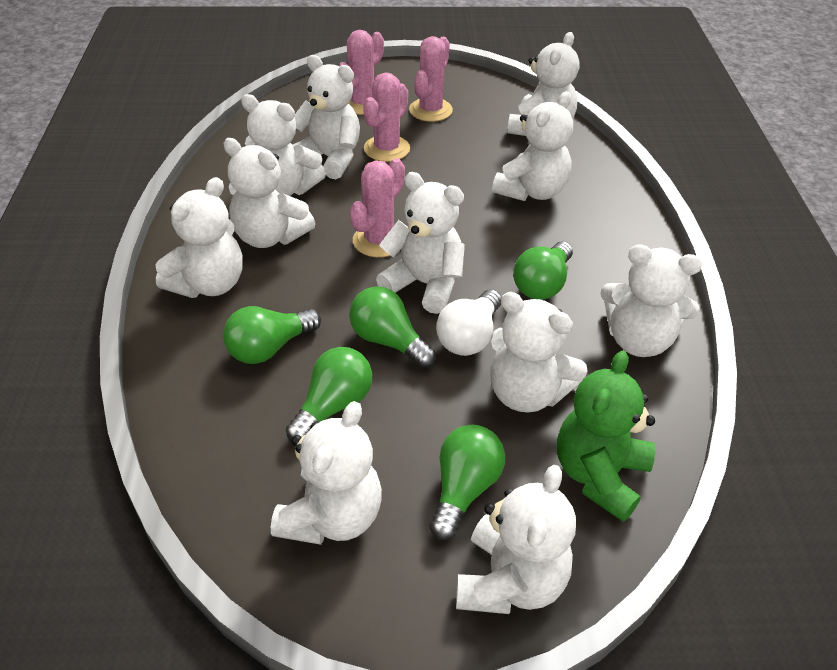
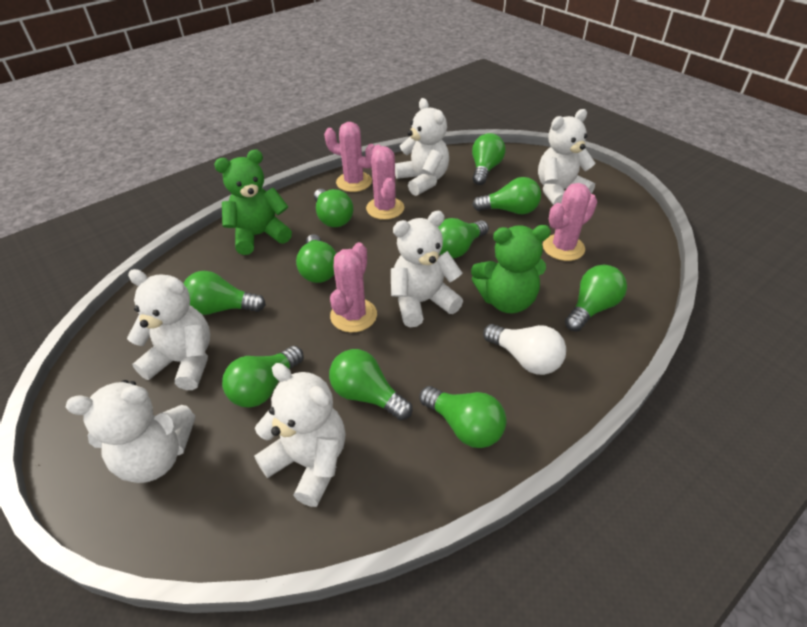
green light bulb: 5 -> 10
green teddy bear: 1 -> 2
white teddy bear: 11 -> 6

